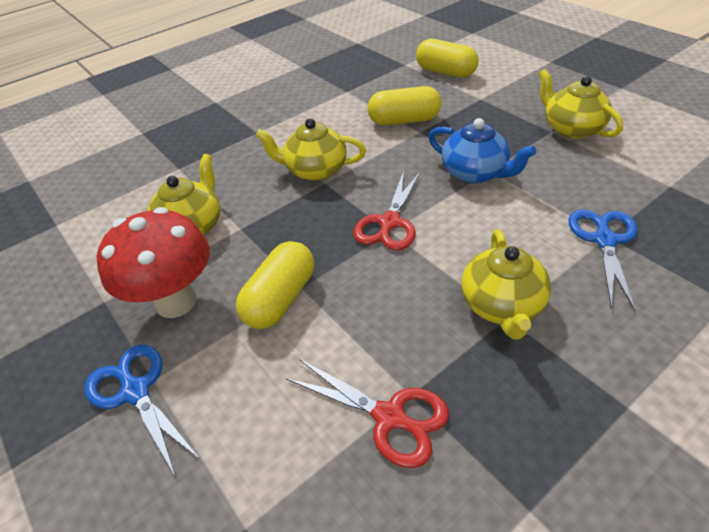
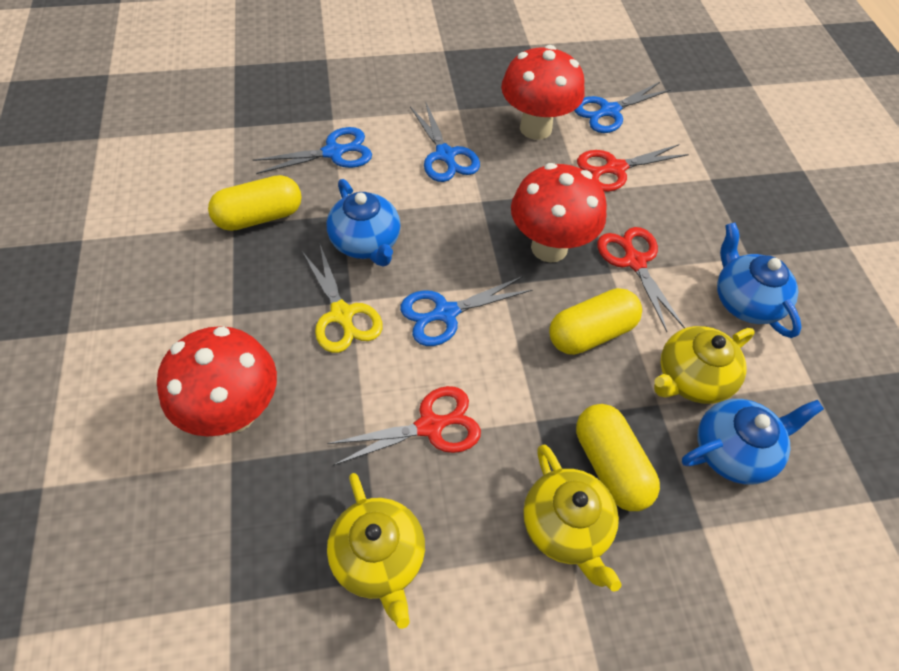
blue scissors: 2 -> 4
blue teapot: 1 -> 3
red mushroom: 1 -> 3
red scissors: 2 -> 3
yellow scissors: 0 -> 1
yellow teapot: 4 -> 3

